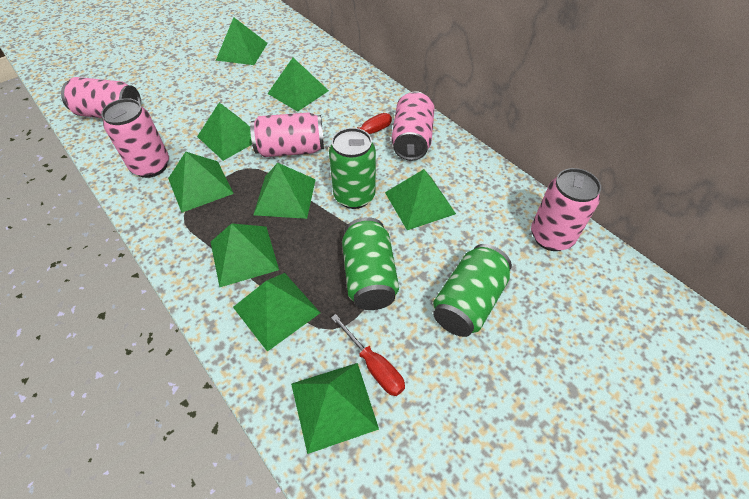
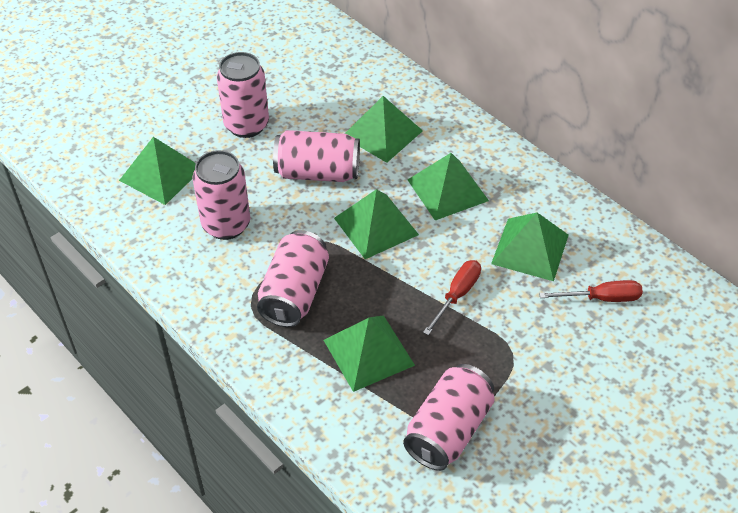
green can: 3 -> 0
green pyramid: 9 -> 6

